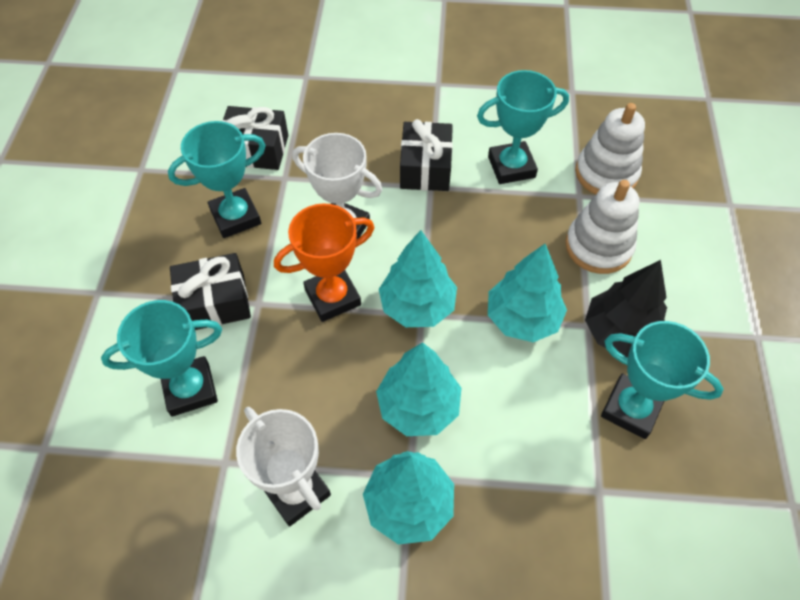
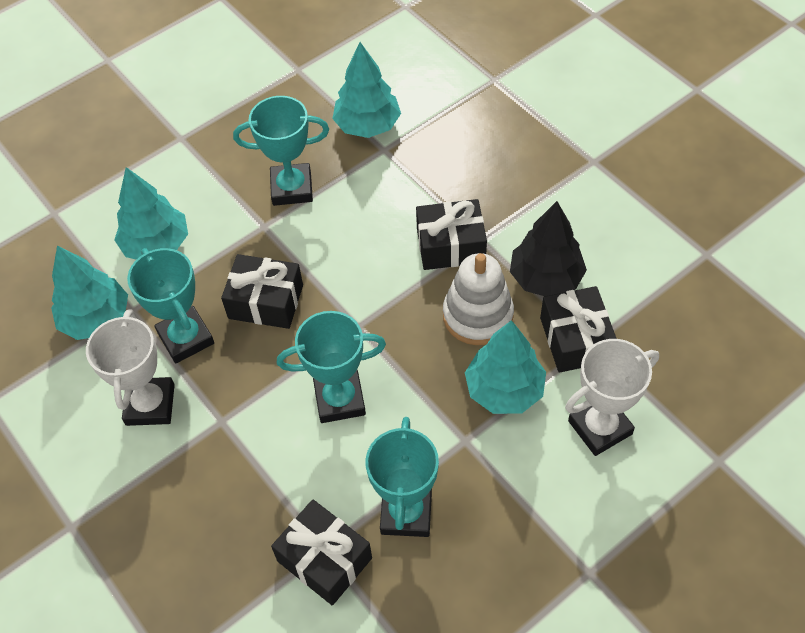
black gift: 3 -> 4
orange trophy: 1 -> 0
white stacking toy: 2 -> 1

